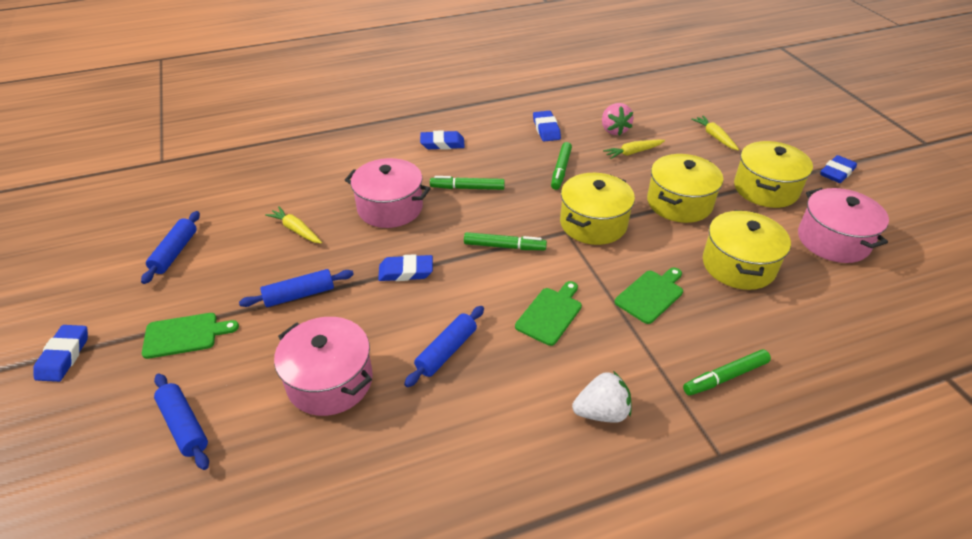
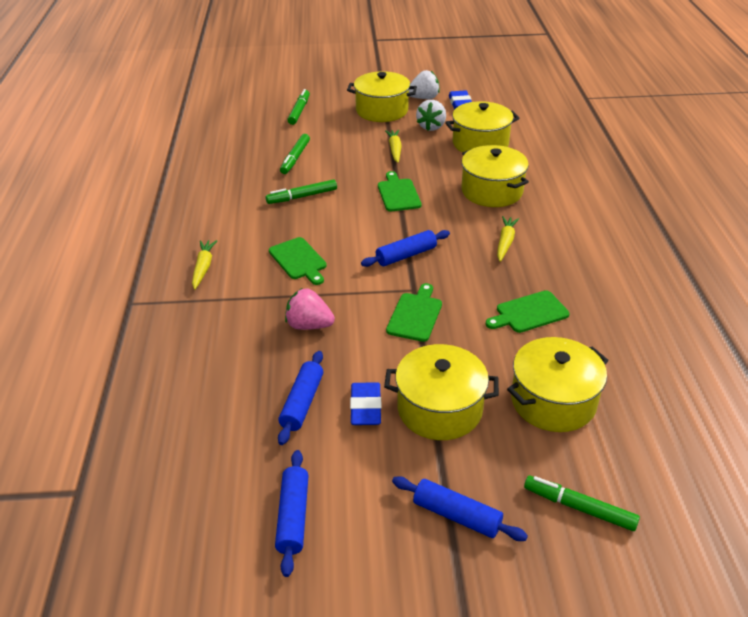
blue eraser: 5 -> 2
green cutting board: 3 -> 4
pink pot: 3 -> 0
white strawberry: 1 -> 2
yellow pot: 4 -> 5

